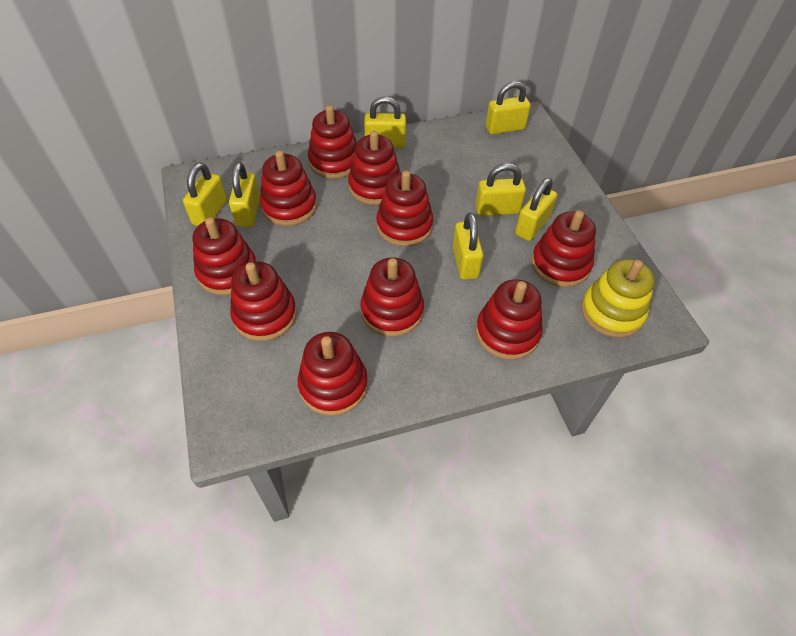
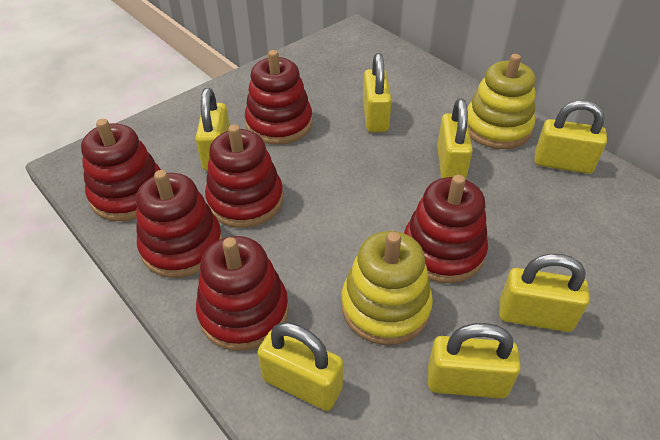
red stacking toy: 10 -> 6
yellow stacking toy: 1 -> 2

